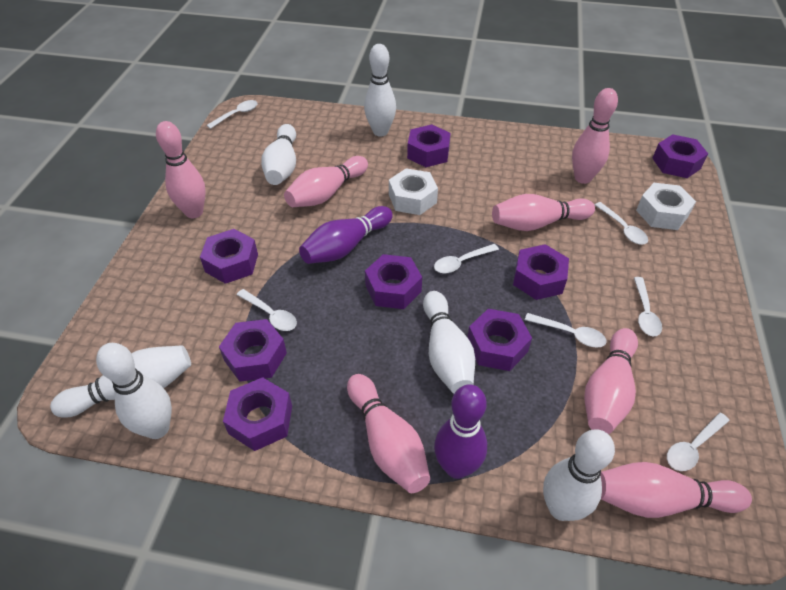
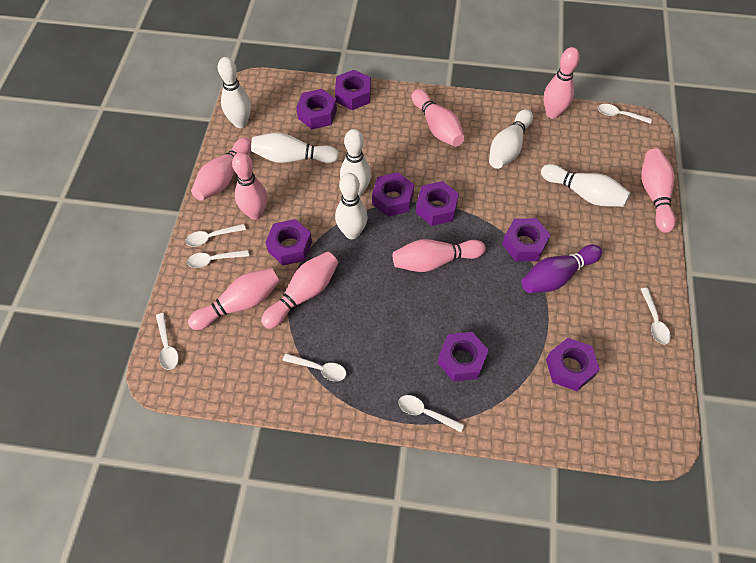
pink bowling pin: 7 -> 8
purple bowling pin: 2 -> 1
white nut: 2 -> 0

